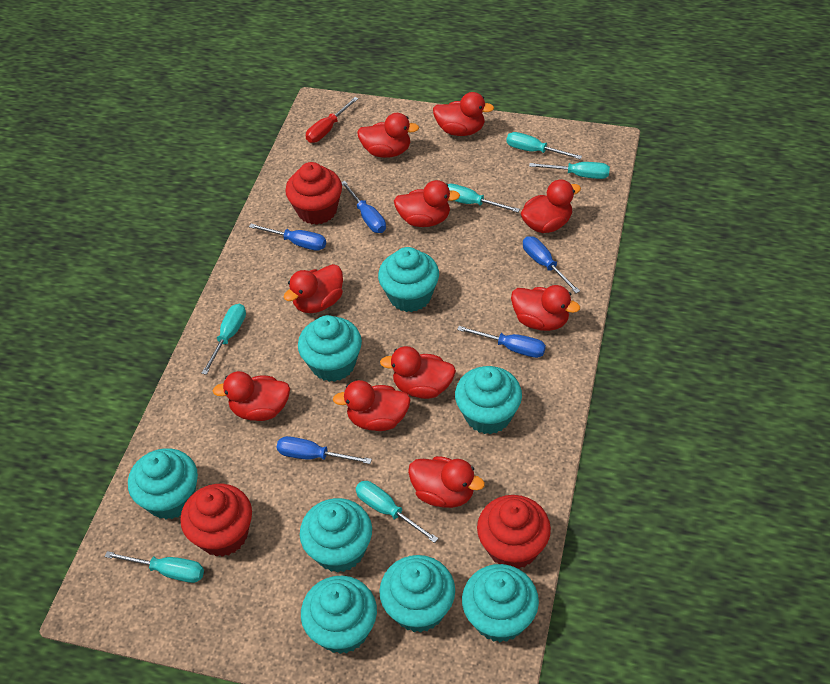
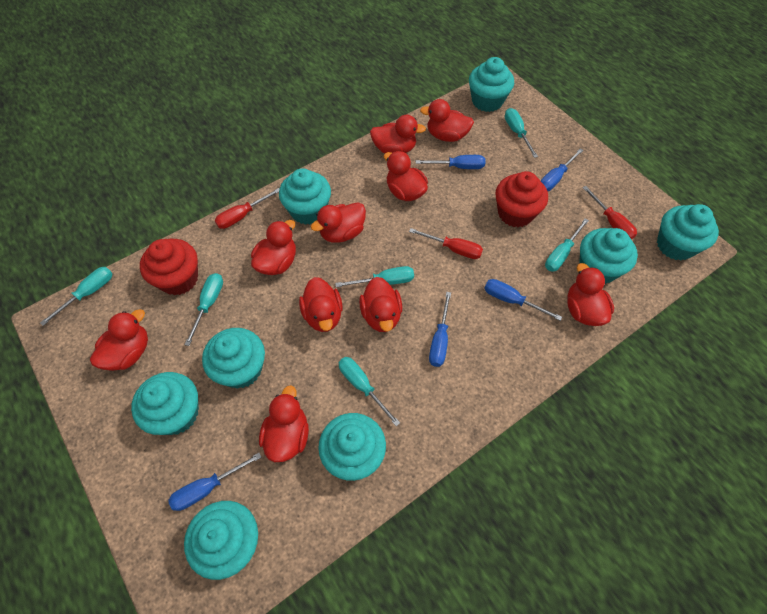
red cupcake: 3 -> 2
red screwdriver: 1 -> 3

